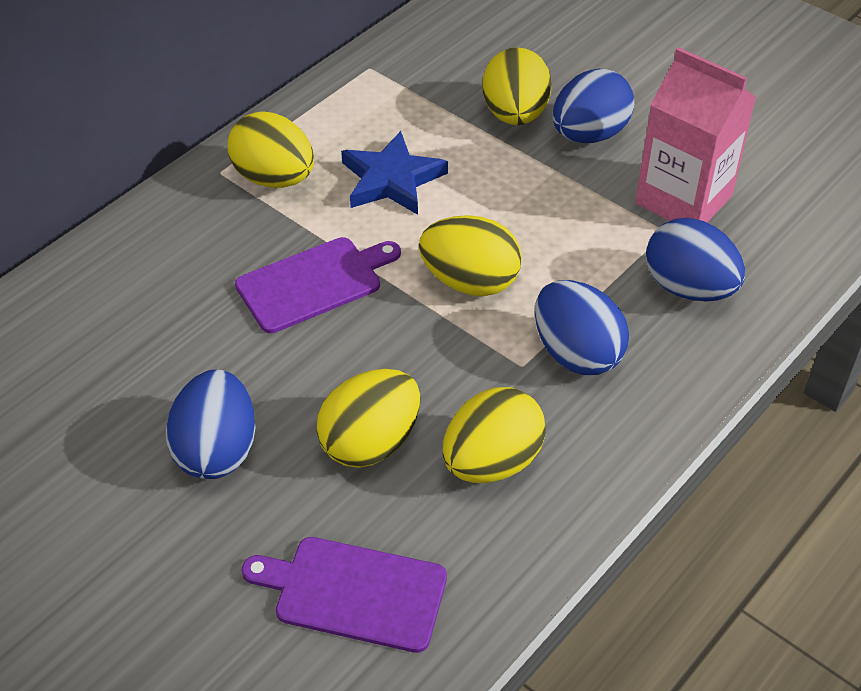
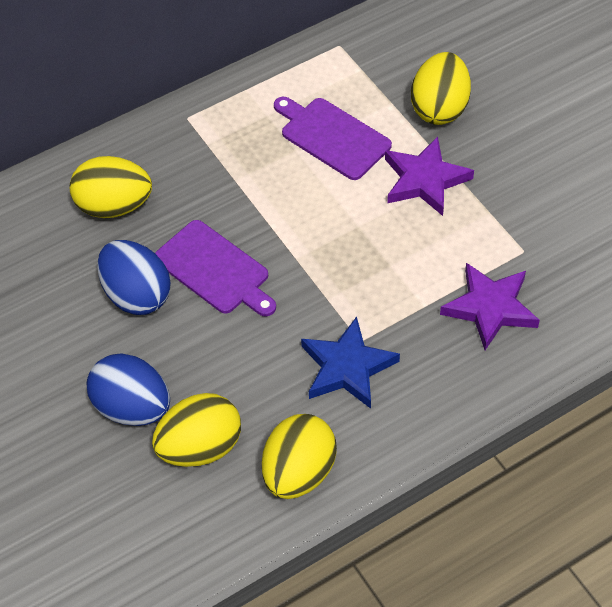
blue egg: 4 -> 2
pink carton: 1 -> 0
purple star: 0 -> 2
yellow egg: 5 -> 4

